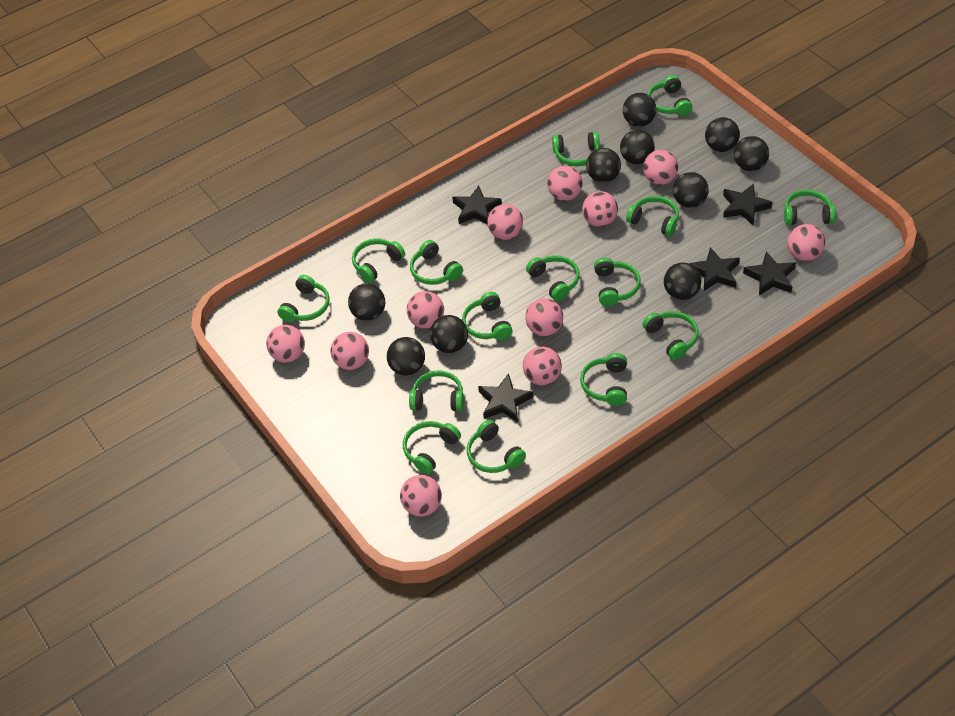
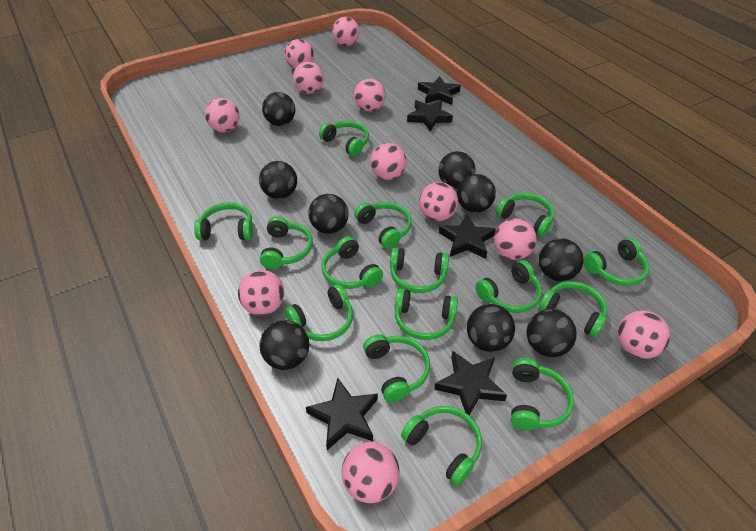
black ball: 10 -> 9

